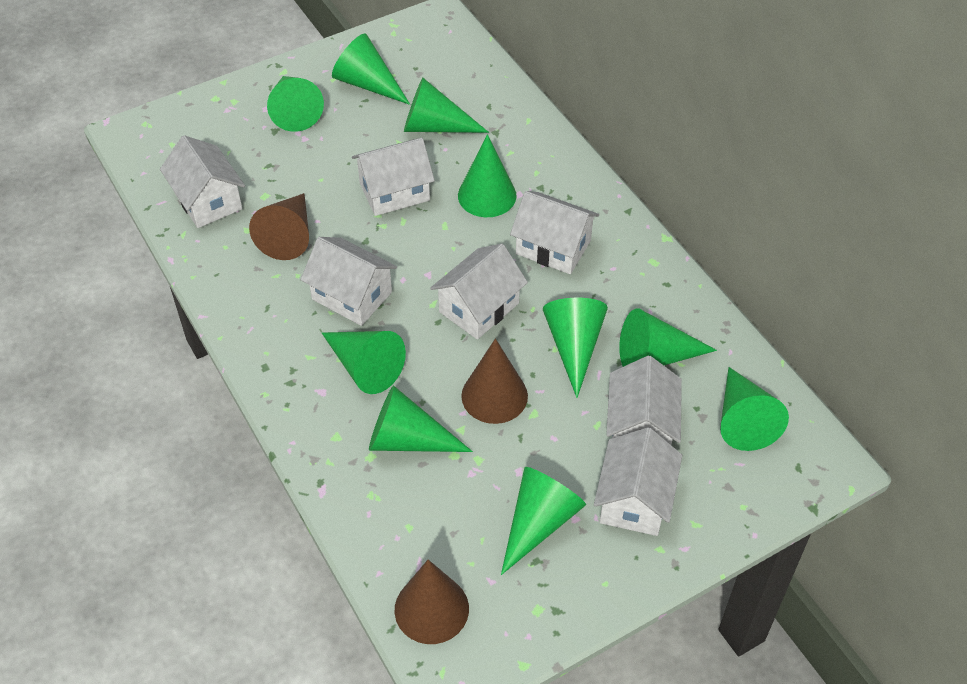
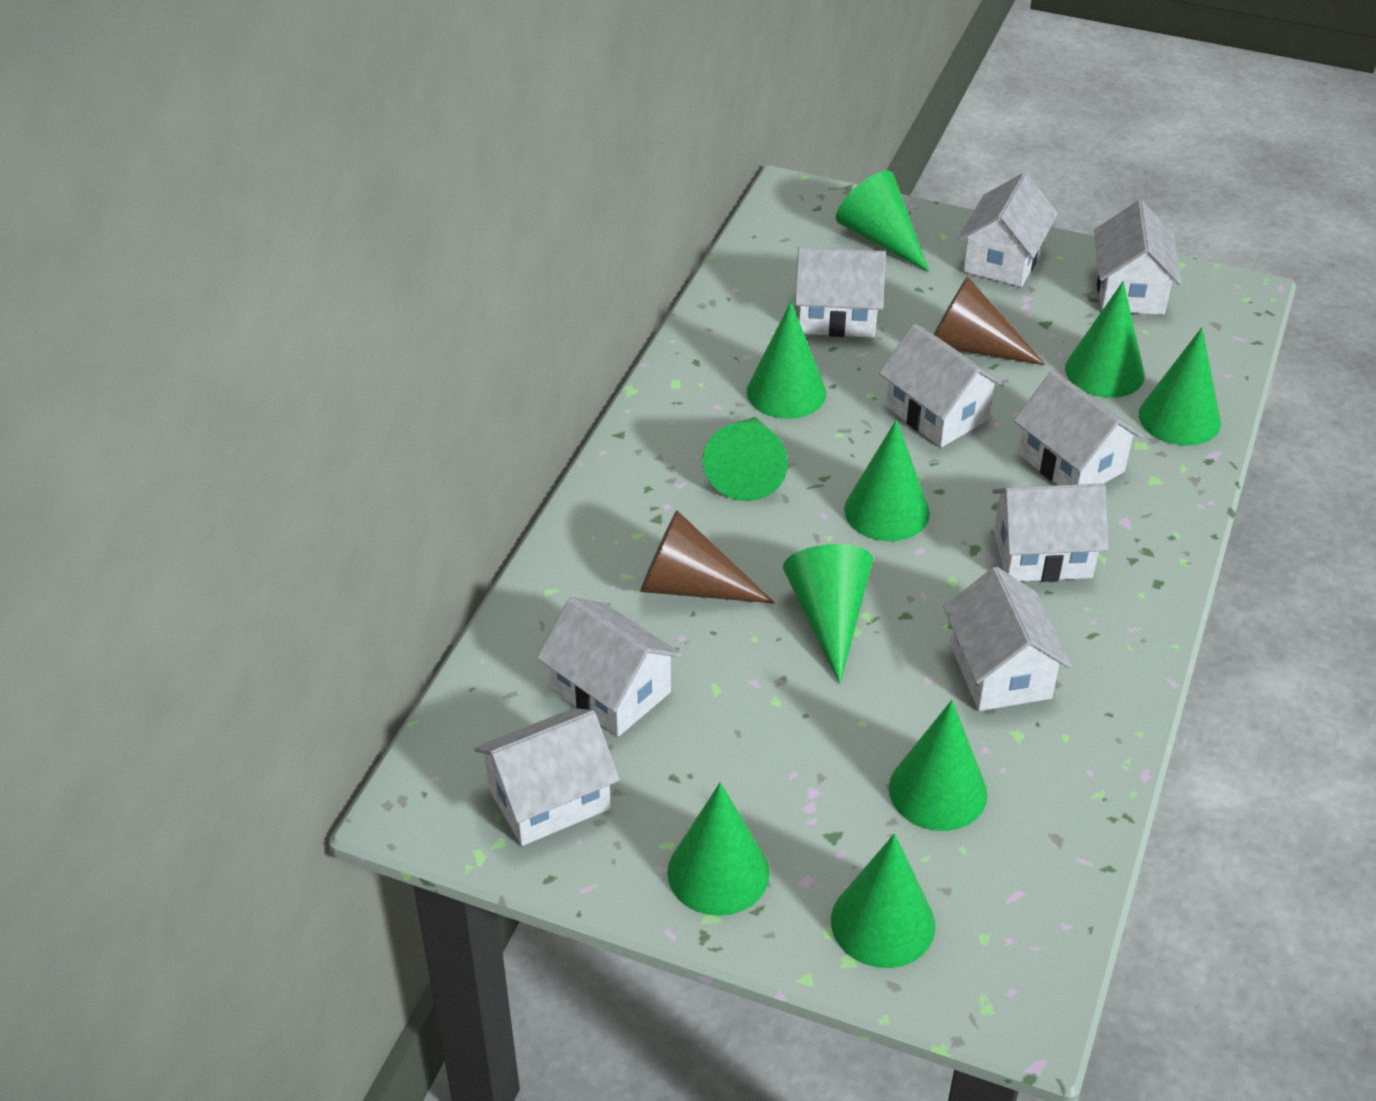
brown cone: 3 -> 2
white house: 7 -> 9

